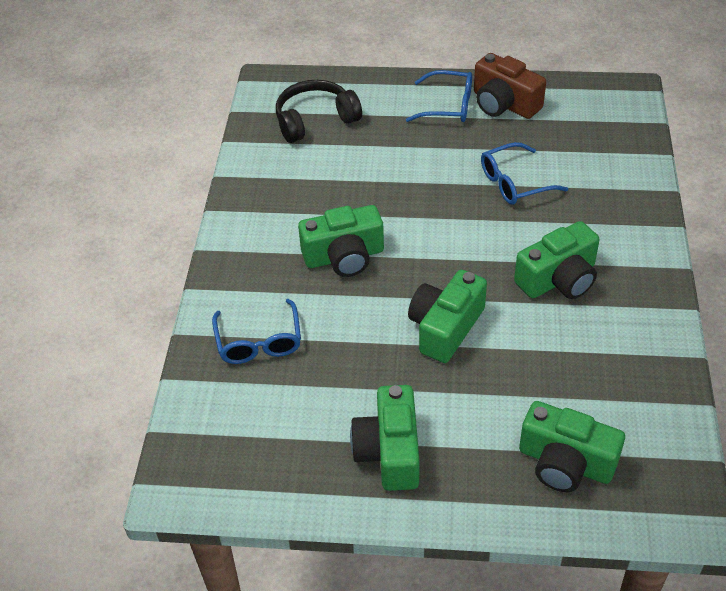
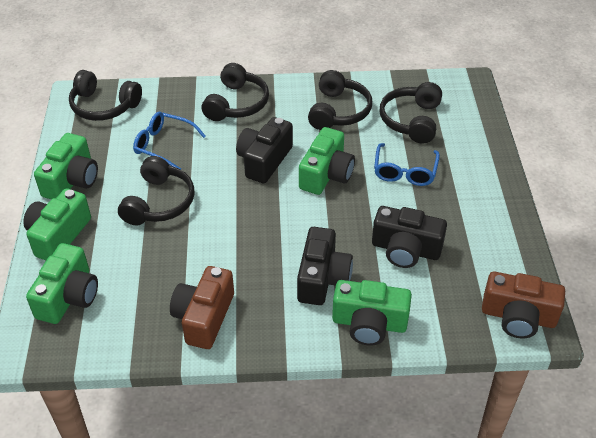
black camera: 0 -> 3
black headphones: 1 -> 5
blue glasses: 3 -> 2
brown camera: 1 -> 2

